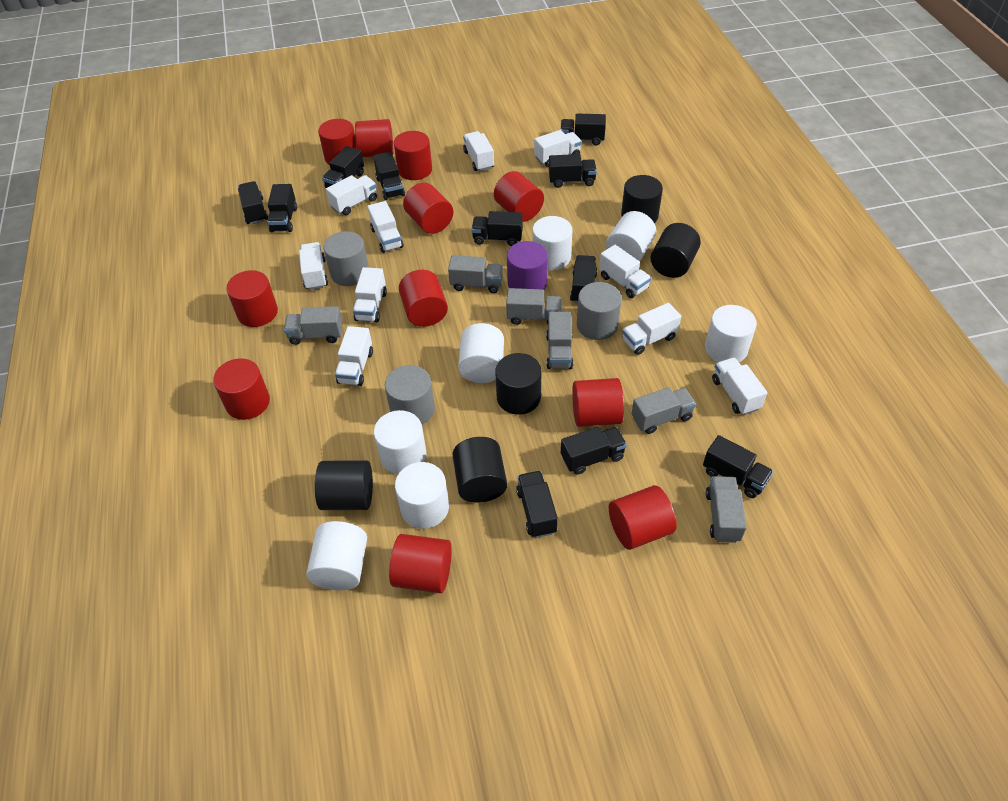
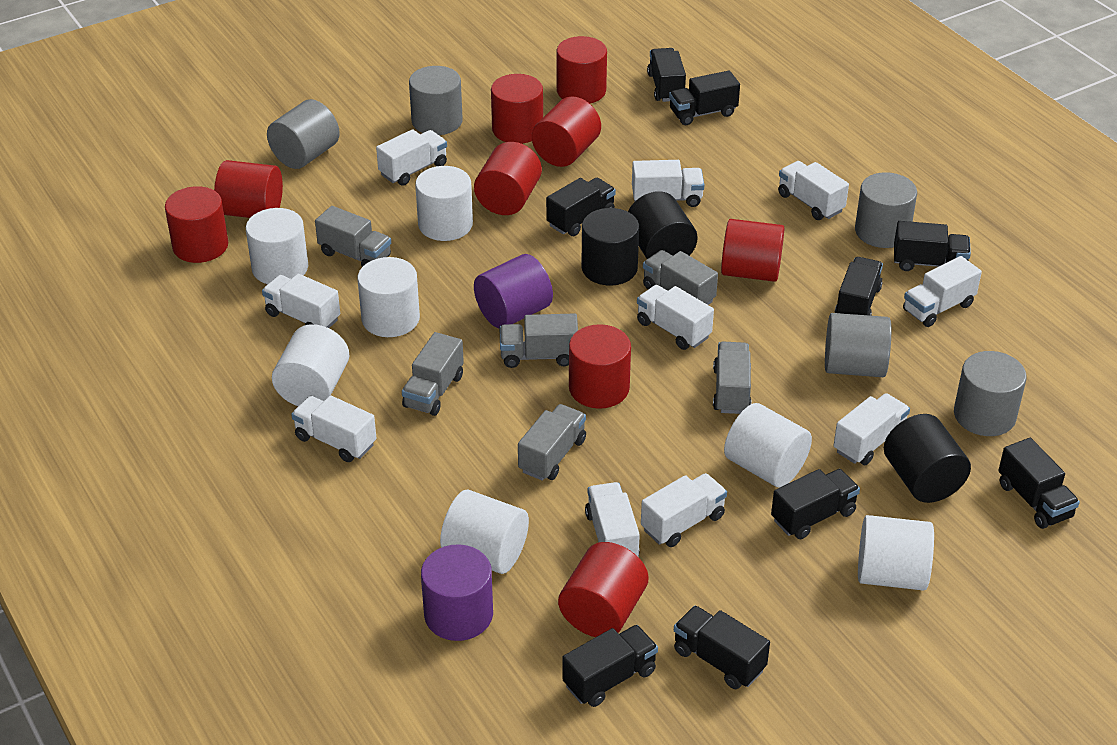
black cylinder: 5 -> 3
black truck: 11 -> 9
grey cylinder: 3 -> 5
purple cylinder: 1 -> 2
red cylinder: 11 -> 9

